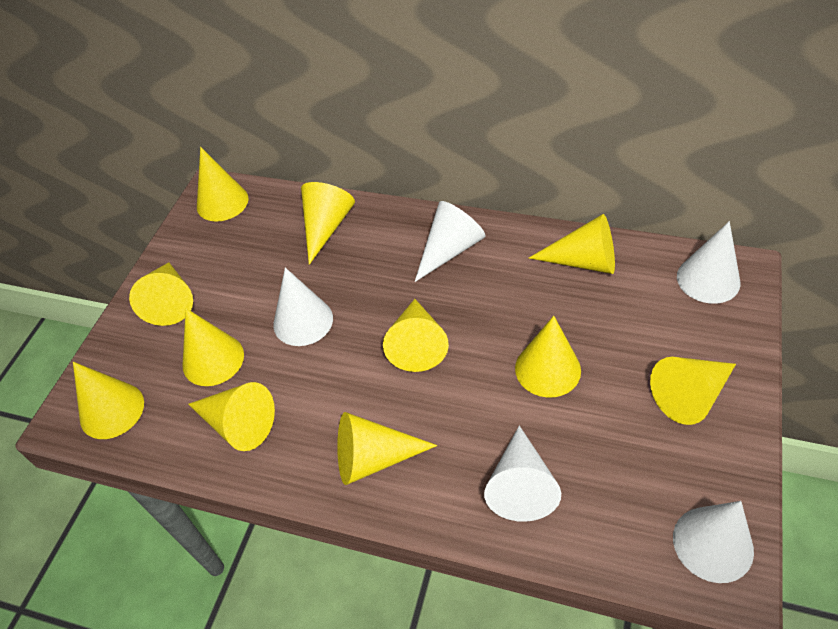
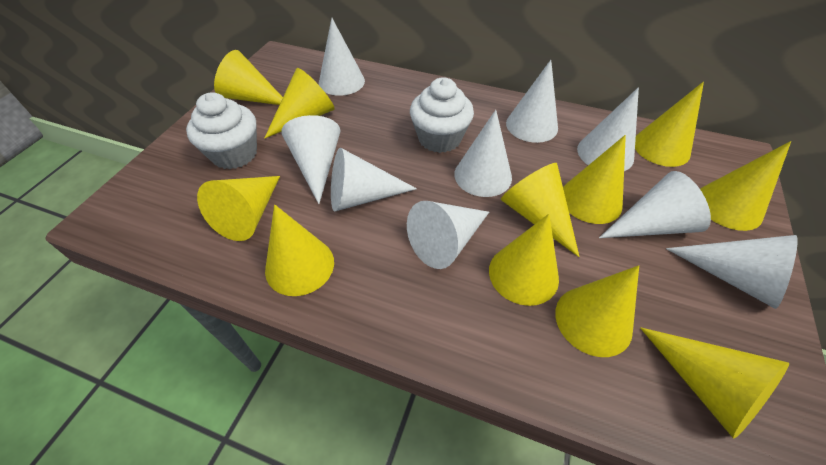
white cone: 5 -> 9
white cupcake: 0 -> 2

